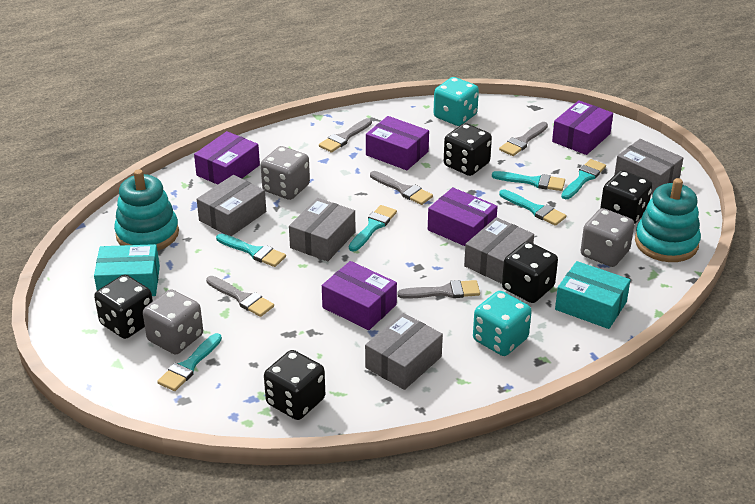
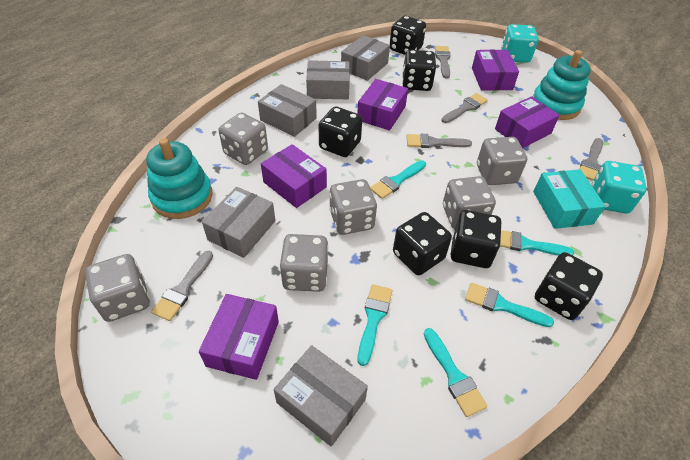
black dice: 5 -> 6
grey dice: 3 -> 6
turquoise box: 2 -> 1
turquoise brush: 6 -> 5

